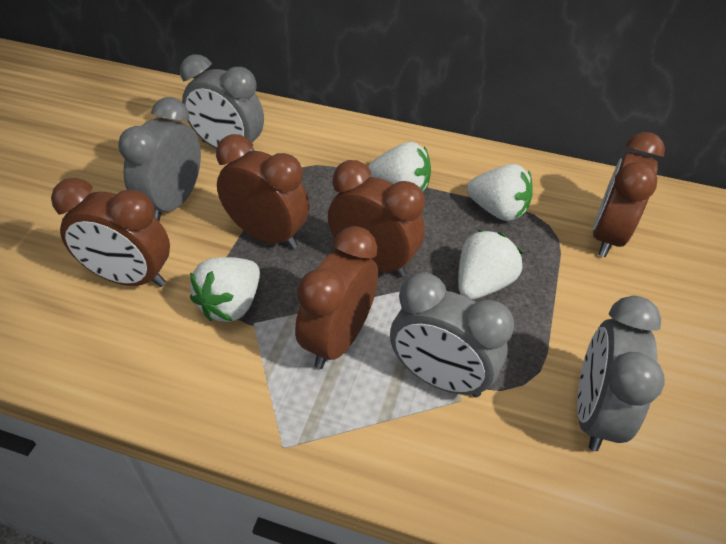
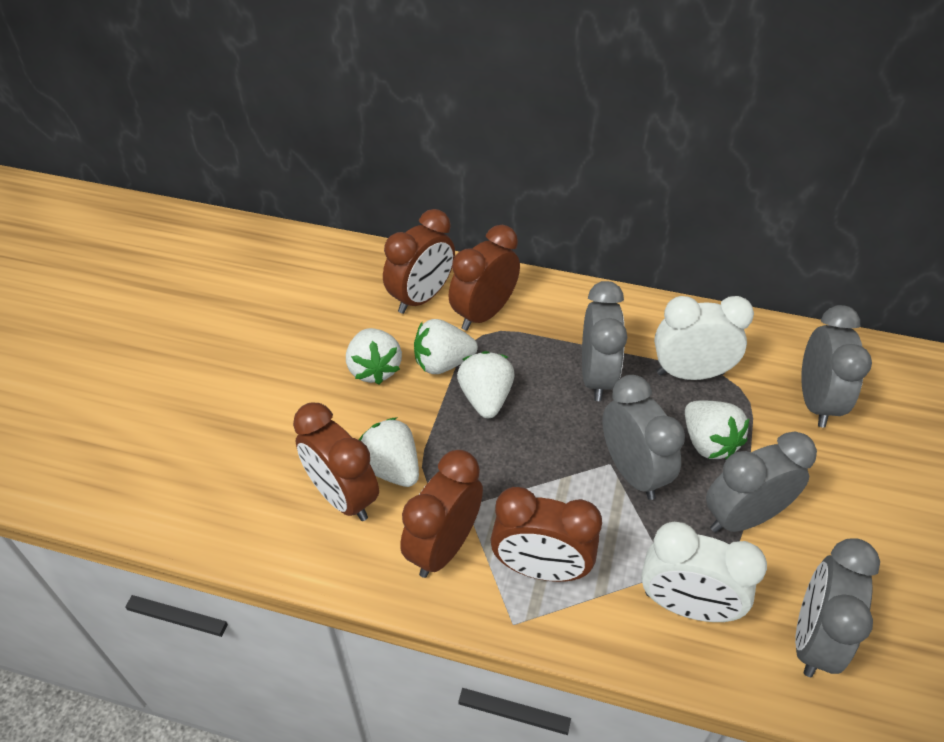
grey clock: 4 -> 5
white clock: 0 -> 2
white strawberry: 4 -> 5

